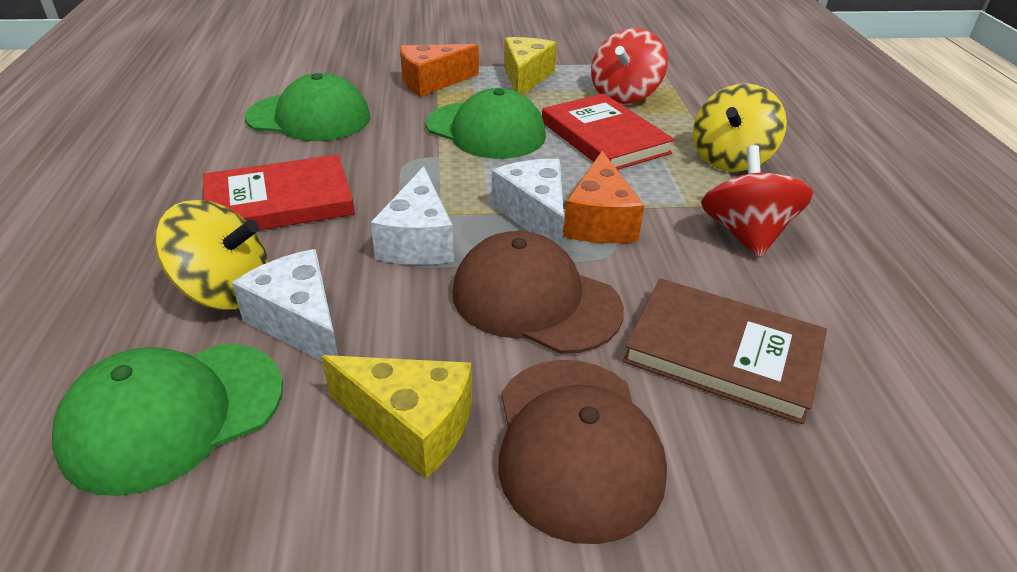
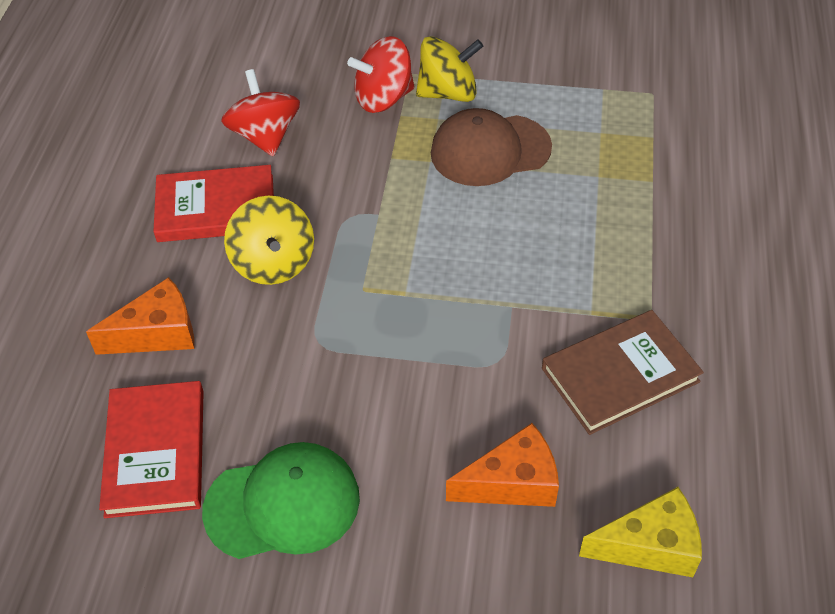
brown cap: 2 -> 1
green cap: 3 -> 1
white cheese: 3 -> 0
yellow cheese: 2 -> 1

